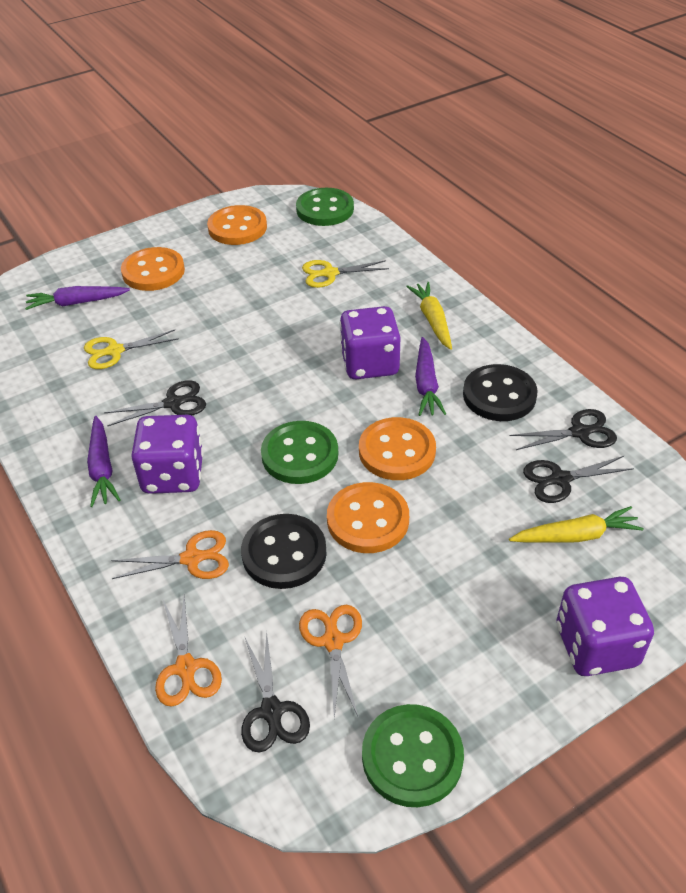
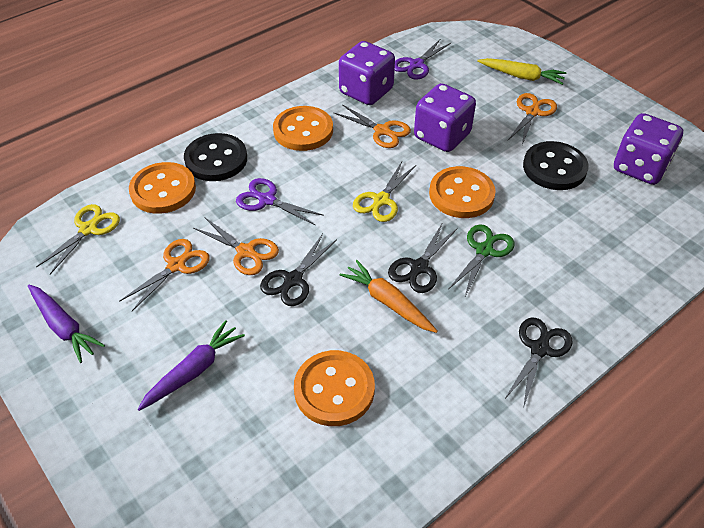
black scissors: 4 -> 3
green button: 3 -> 0
green scissors: 0 -> 1
orange carrot: 0 -> 1
orange scissors: 3 -> 4
purple carrot: 3 -> 2
purple scissors: 0 -> 2
yellow carrot: 2 -> 1

